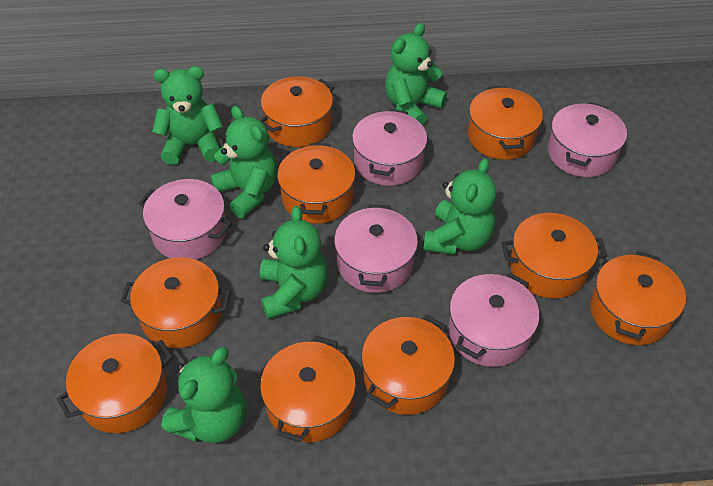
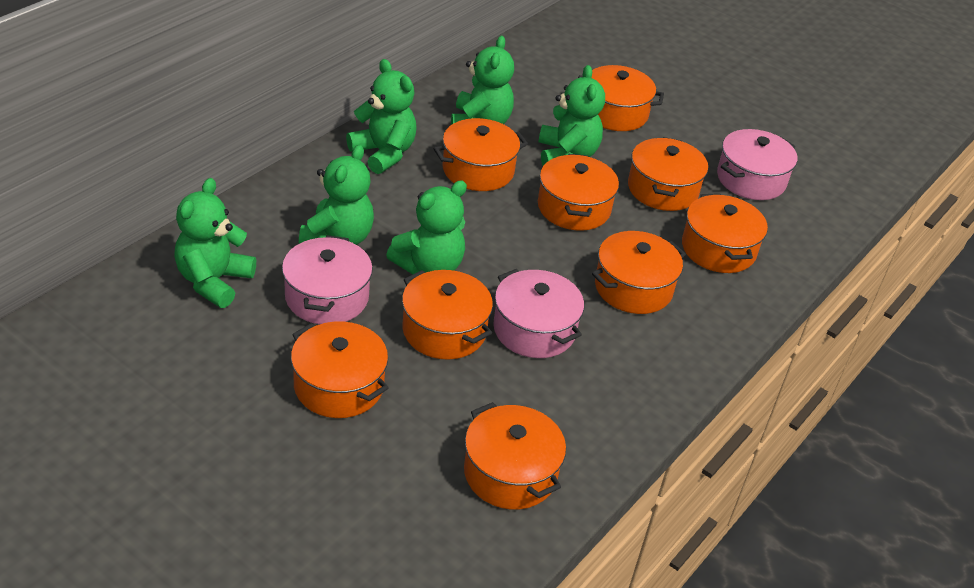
pink pot: 5 -> 3

